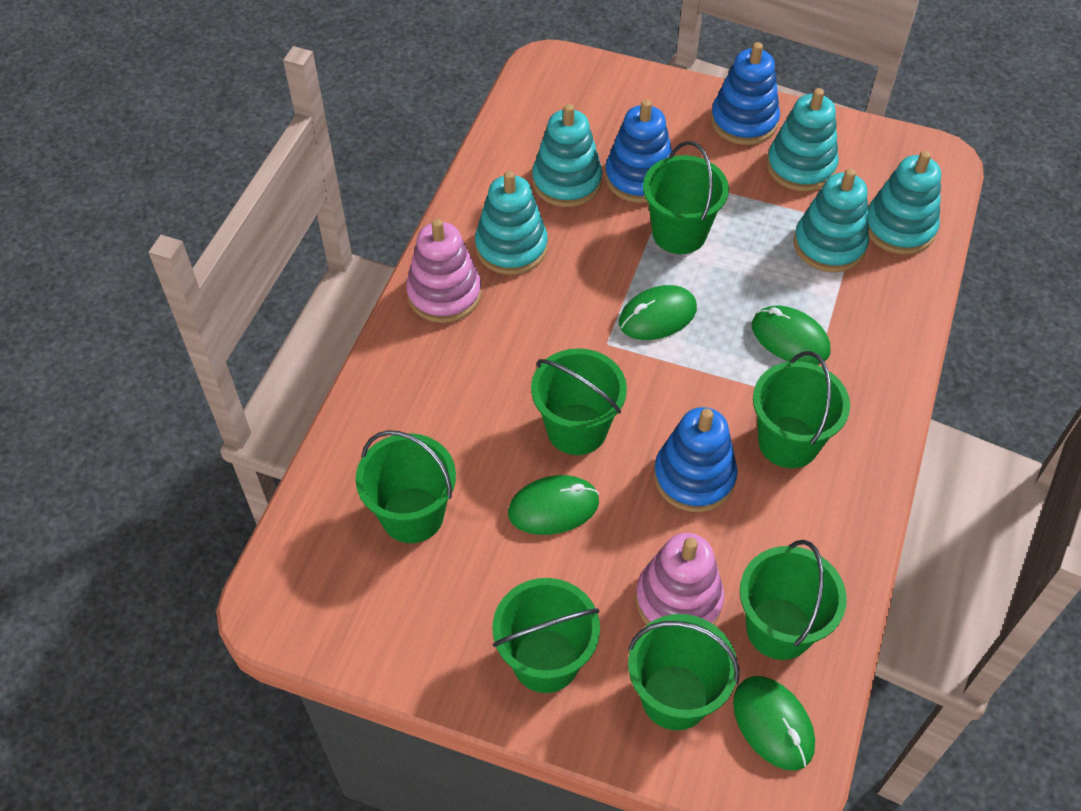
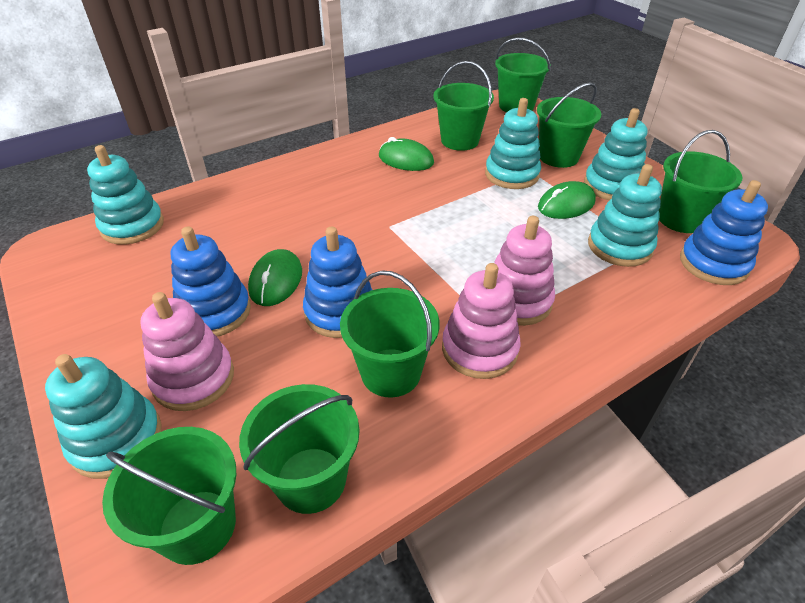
green mouse: 4 -> 3
pink stacking toy: 2 -> 3

